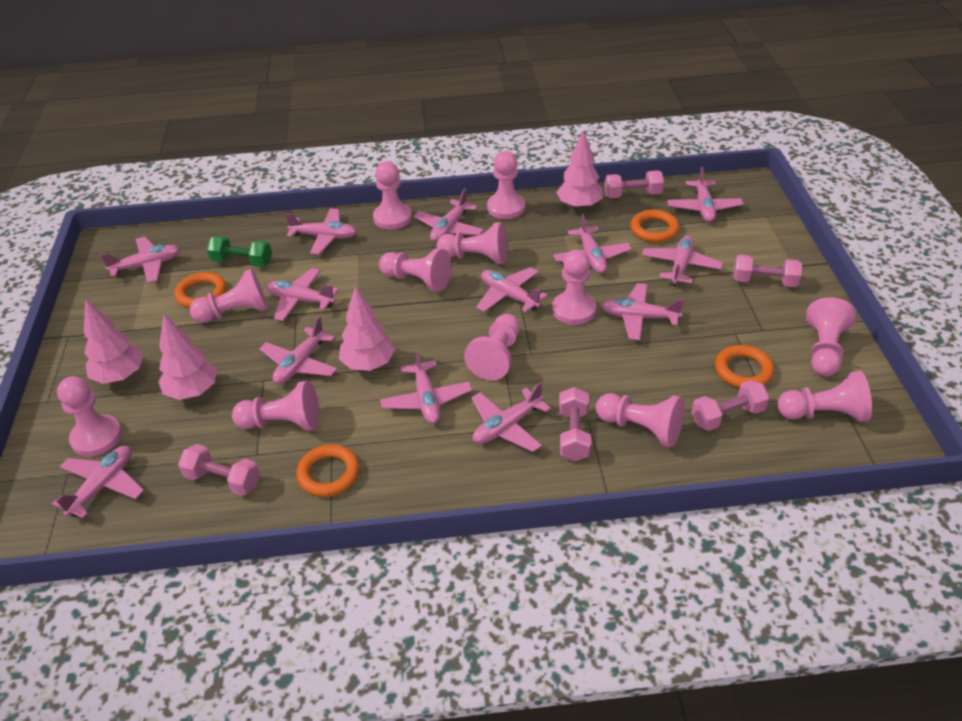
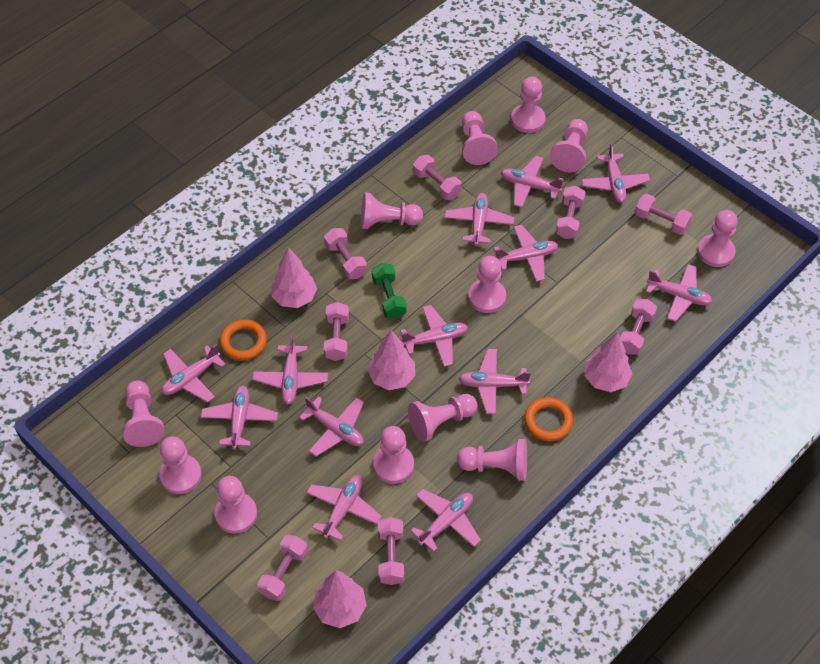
orange ring: 4 -> 2
pink dumbbell: 5 -> 8

